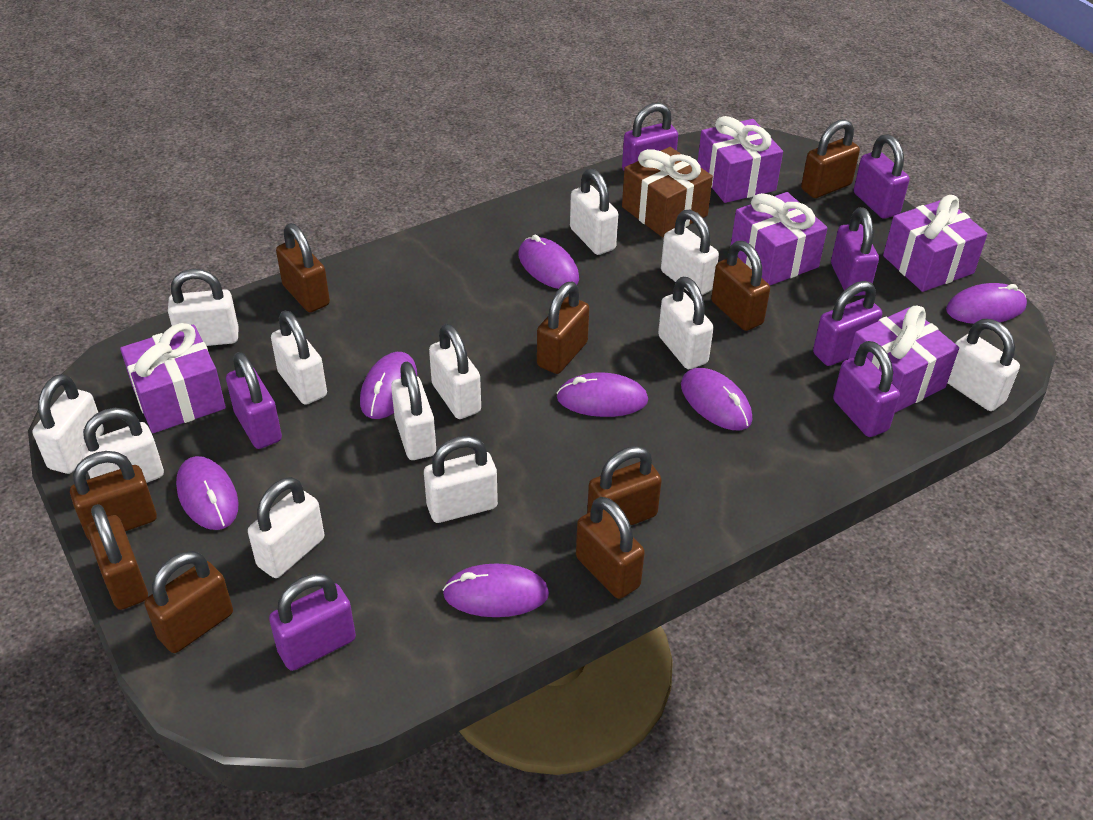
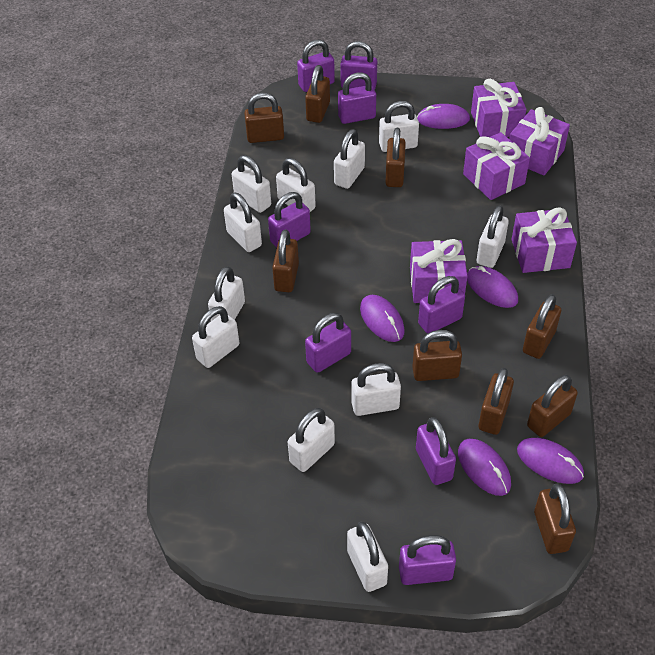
brown gift: 1 -> 0
purple mouse: 7 -> 5
purple padlock: 7 -> 8
white padlock: 12 -> 11

